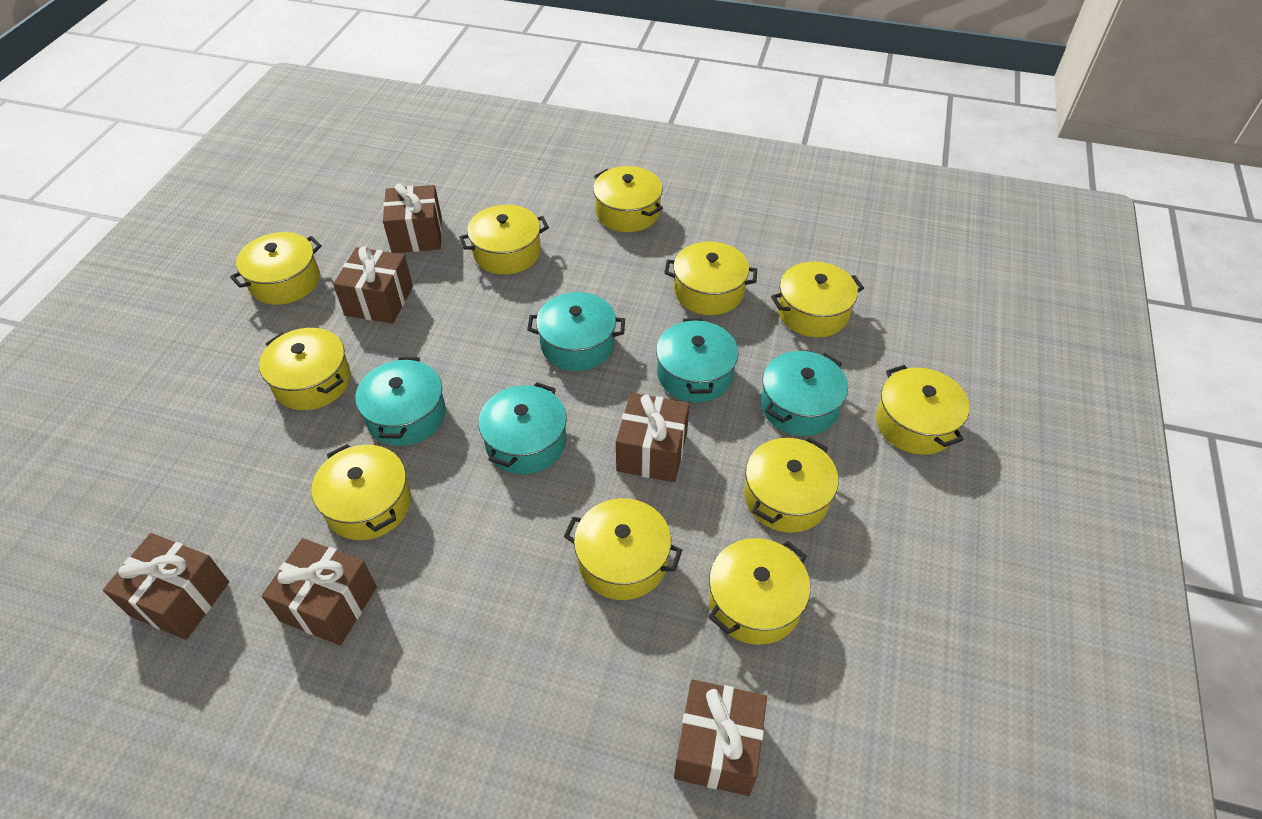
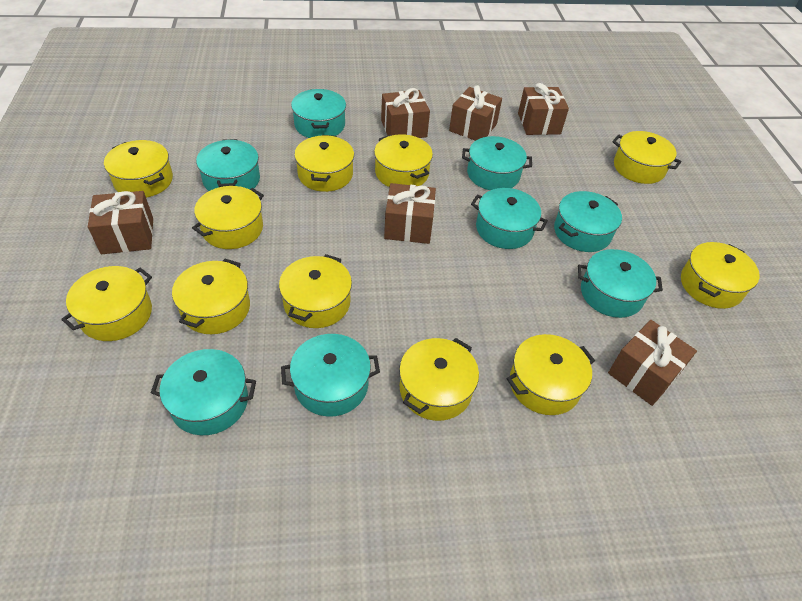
turquoise pot: 5 -> 8

